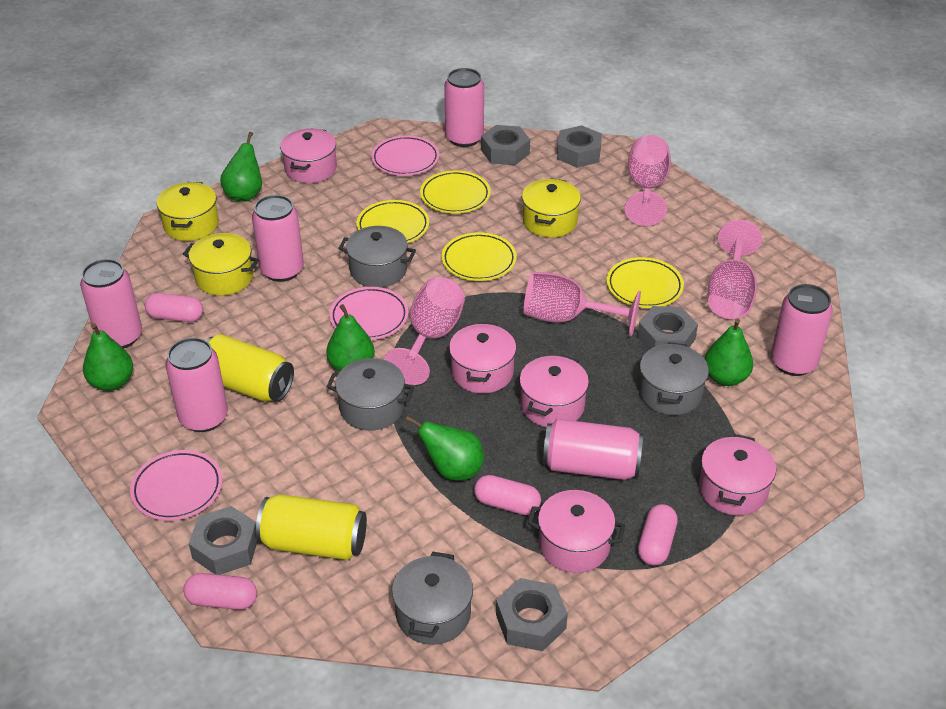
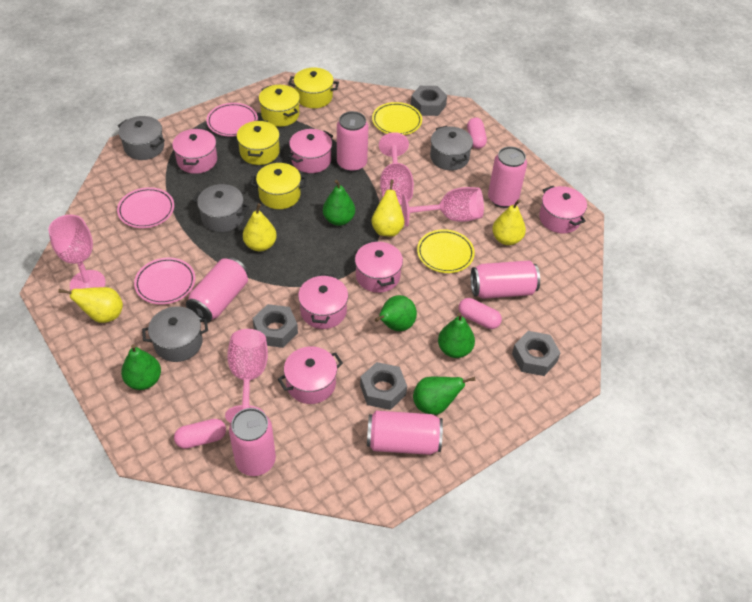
grey nut: 5 -> 4
pink capsule: 4 -> 3
pink pot: 5 -> 6
yellow can: 2 -> 0
yellow pear: 0 -> 4
yellow plate: 4 -> 2
yellow pot: 3 -> 4

